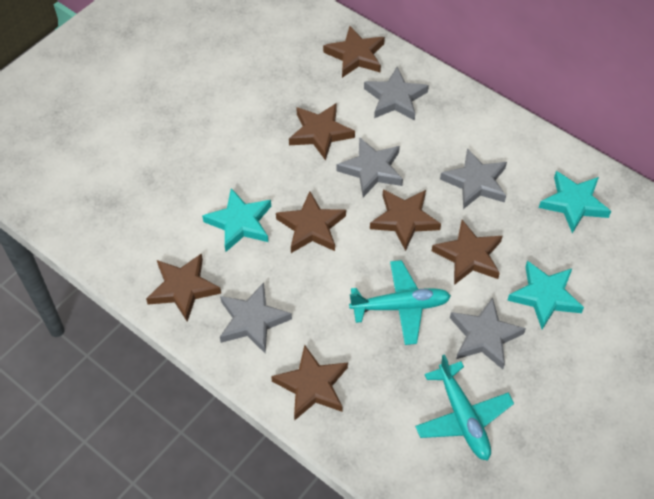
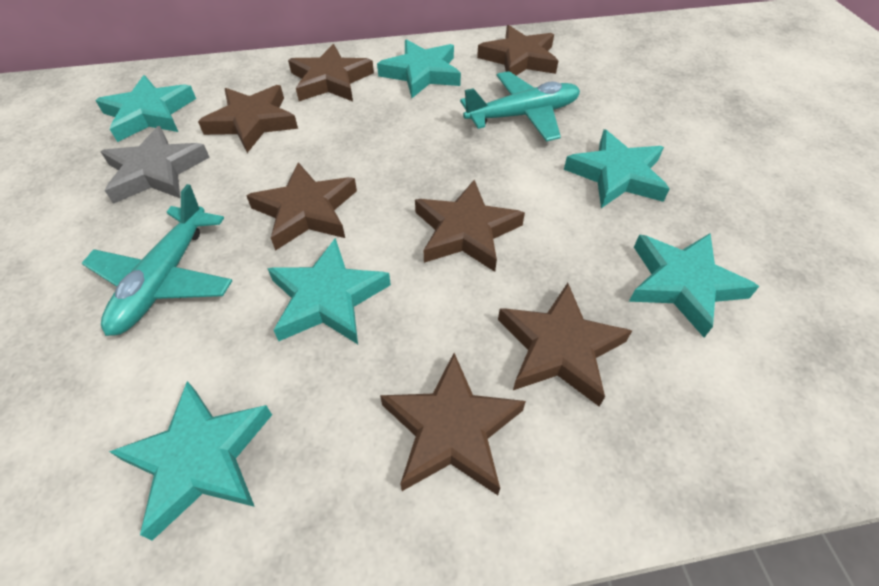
grey star: 5 -> 1
turquoise star: 3 -> 6

